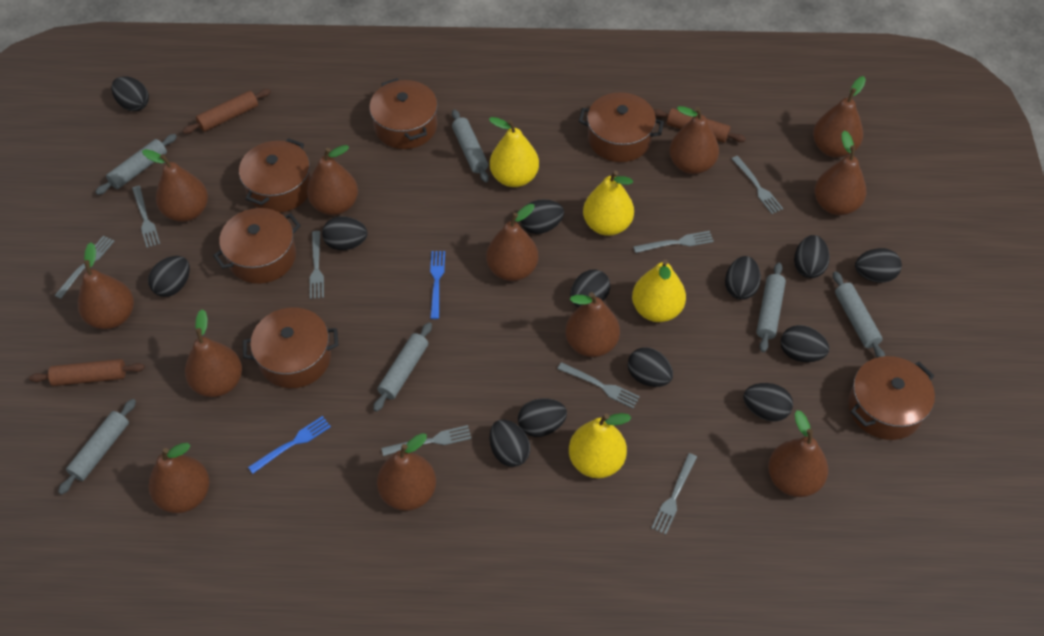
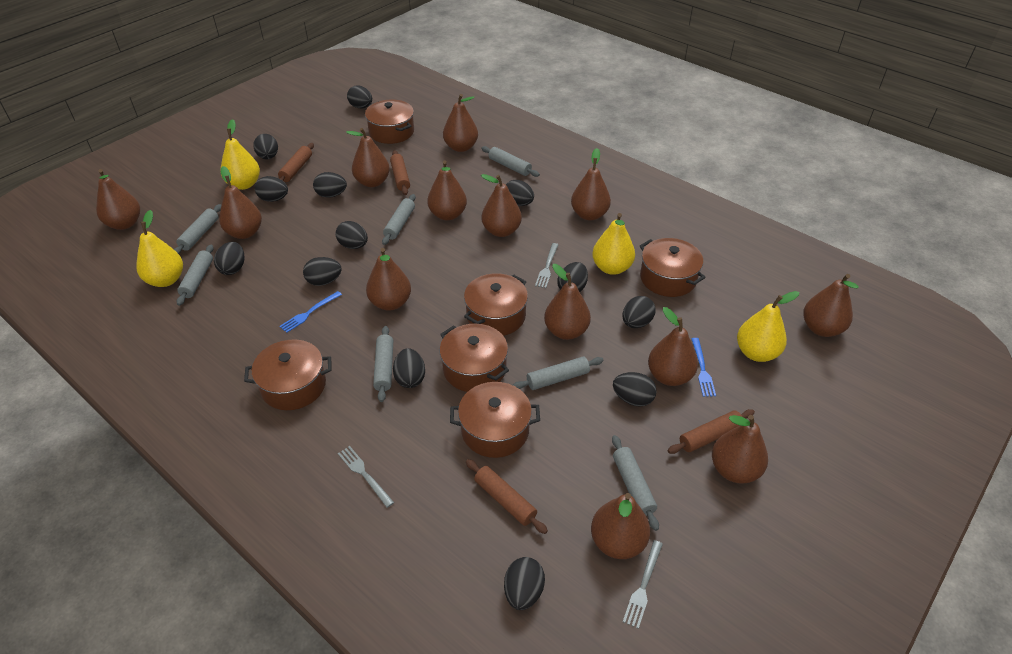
brown pear: 12 -> 13
brown rolling pin: 3 -> 4
grey fork: 8 -> 3
grey rolling pin: 6 -> 7

